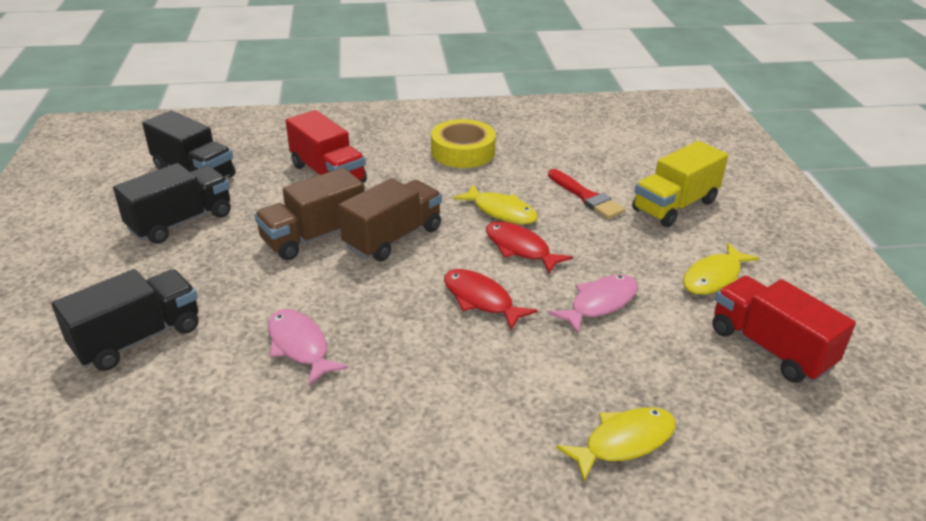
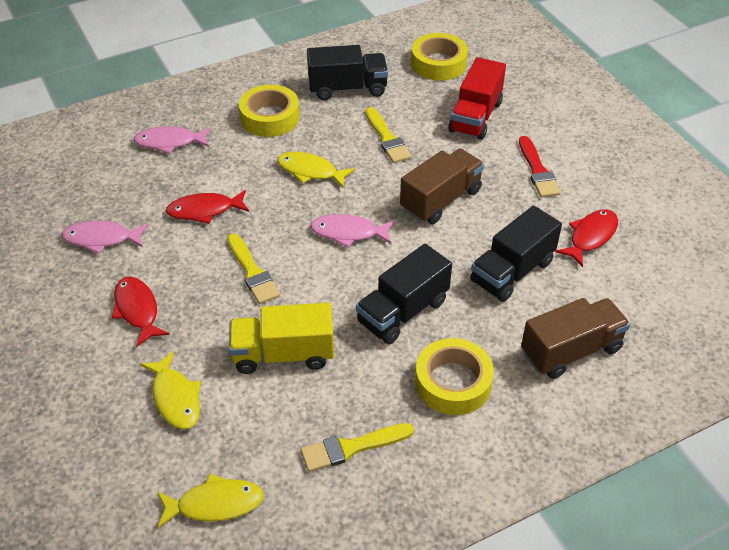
pink fish: 2 -> 3
red fish: 2 -> 3
red truck: 2 -> 1
yellow brush: 0 -> 3
yellow tape: 1 -> 3

